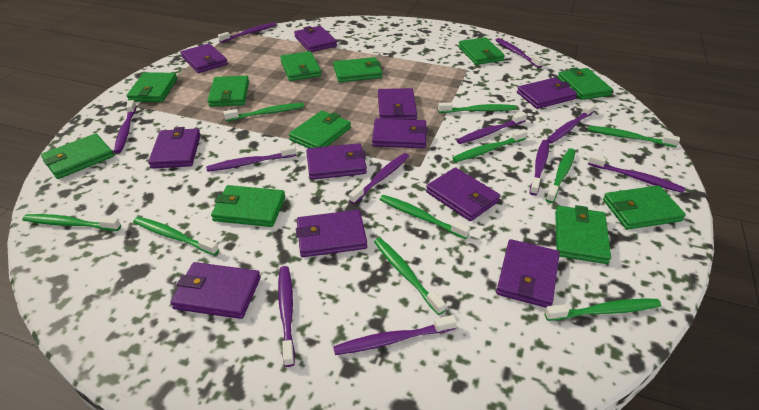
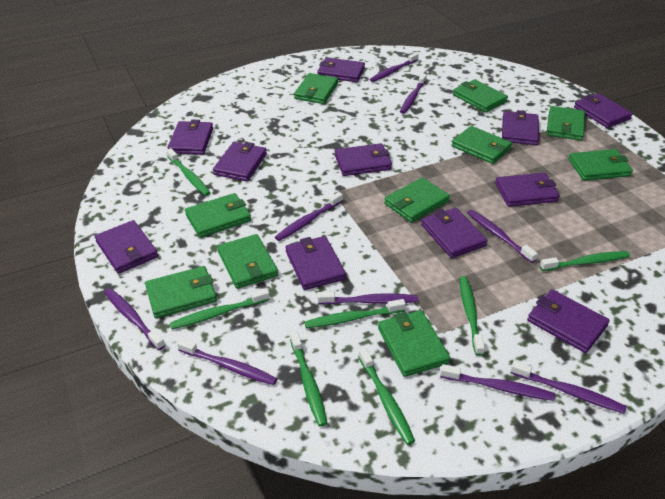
green toothbrush: 10 -> 7
green wallet: 11 -> 10
purple toothbrush: 11 -> 9

